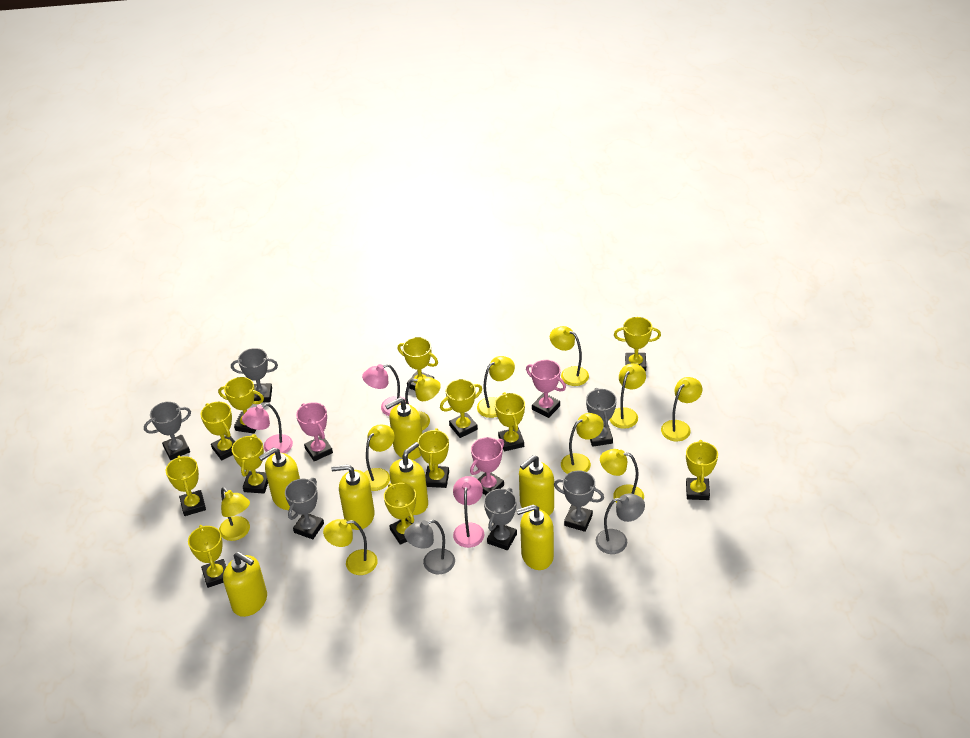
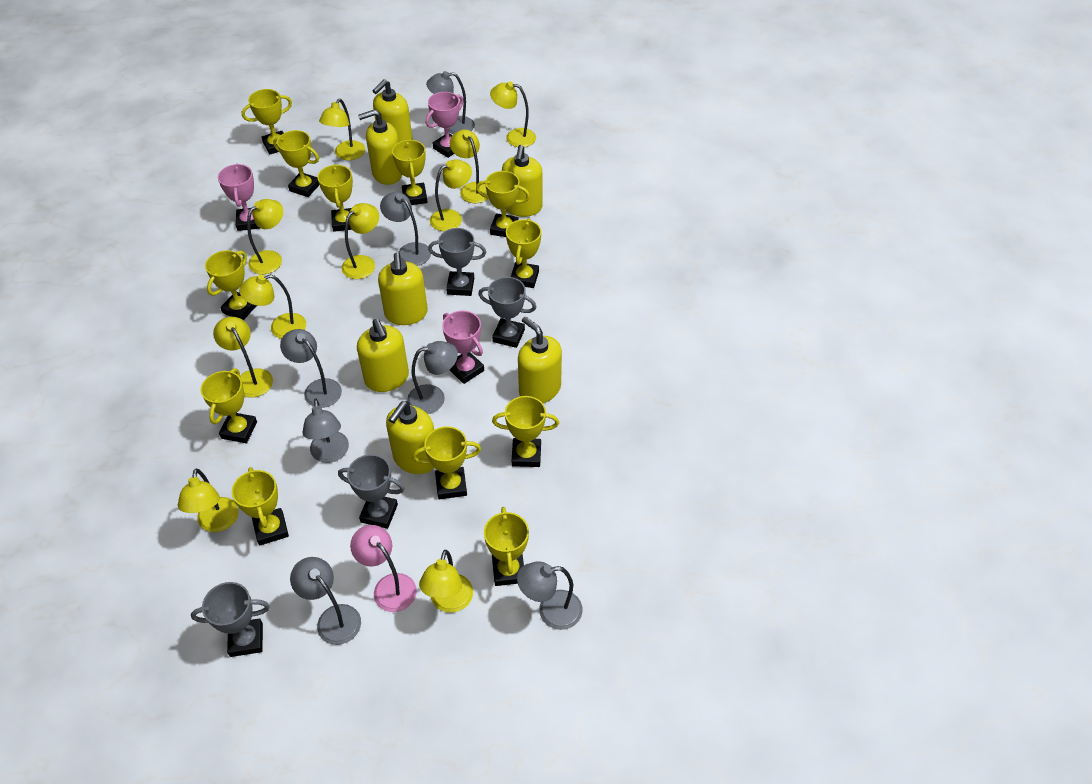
grey lamp: 2 -> 7
grey trophy: 6 -> 4
pink lamp: 3 -> 1

